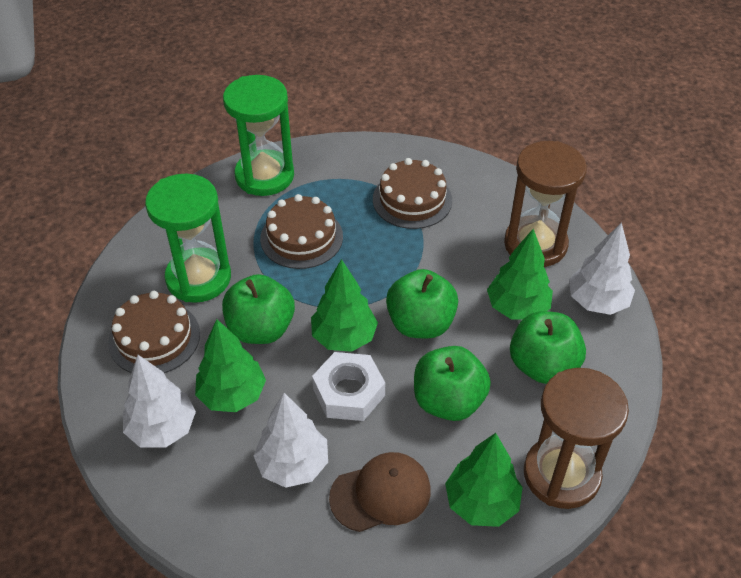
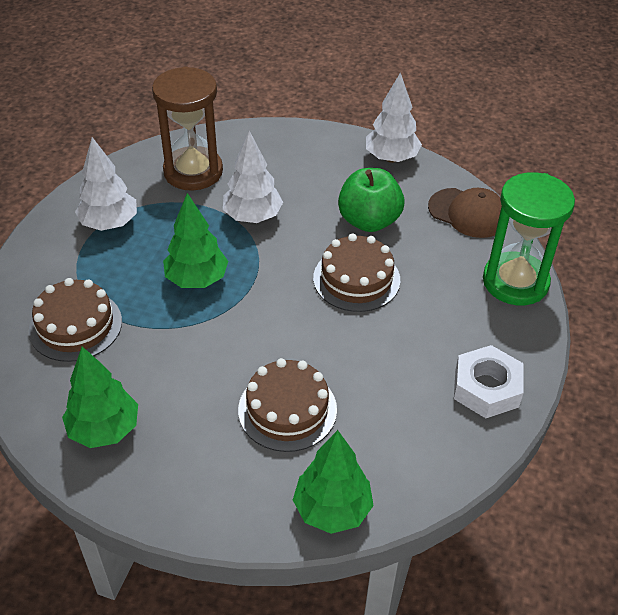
brown hourglass: 2 -> 1
green apple: 4 -> 1
green hourglass: 2 -> 1
green tree: 4 -> 3

